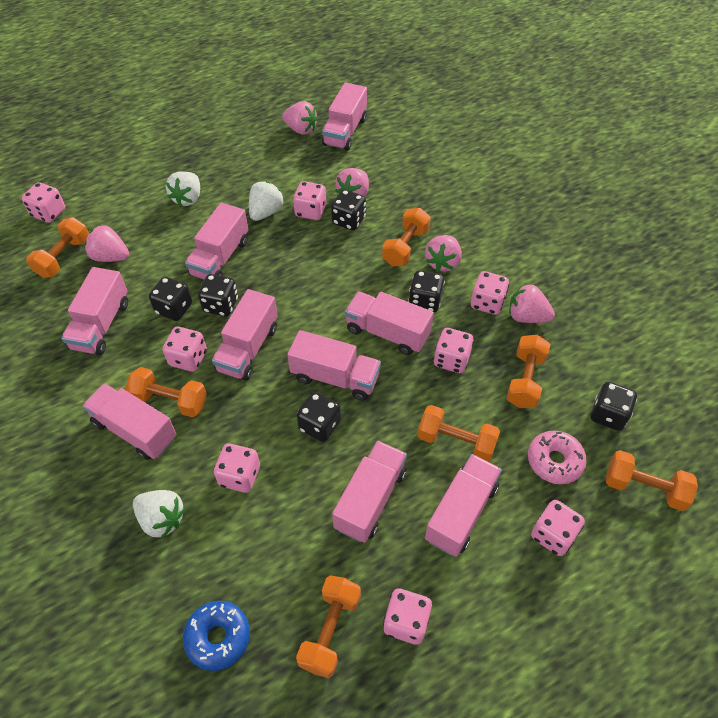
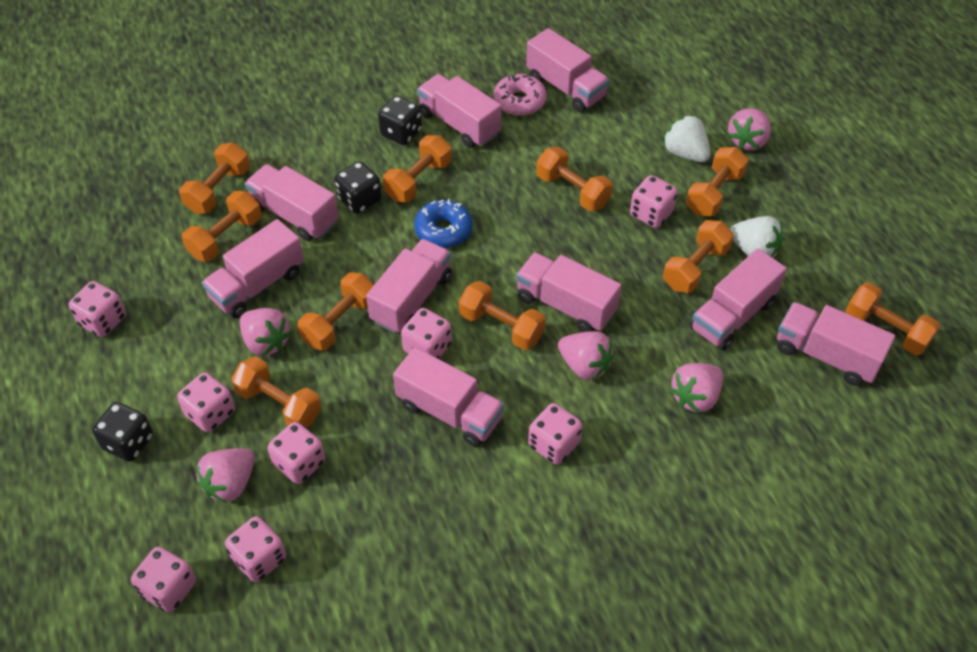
black dice: 6 -> 3
orange dumbbell: 7 -> 10
white strawberry: 3 -> 2

